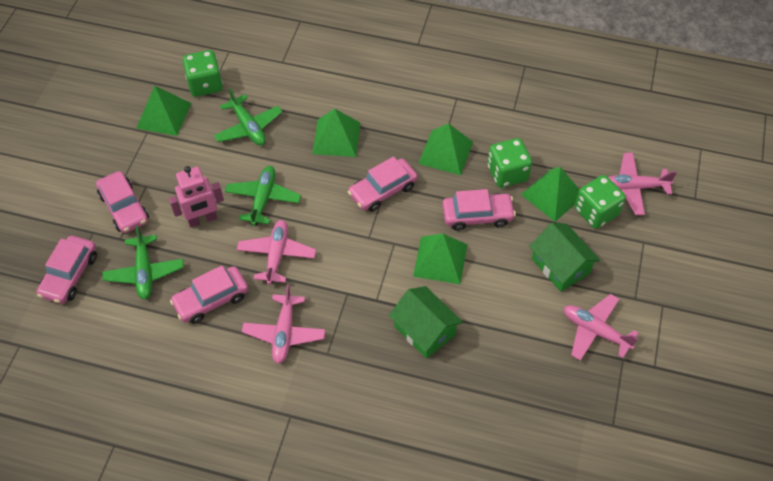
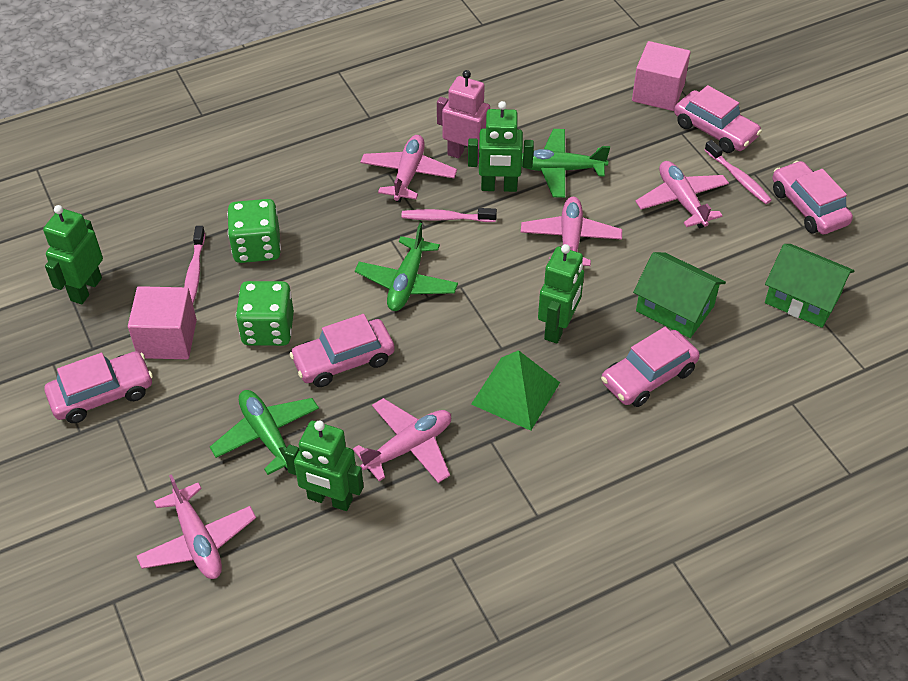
green dice: 3 -> 2
green pyramid: 5 -> 1
green robot: 0 -> 4
pink cube: 0 -> 2
pink plane: 4 -> 5
pink toothbrush: 0 -> 3

